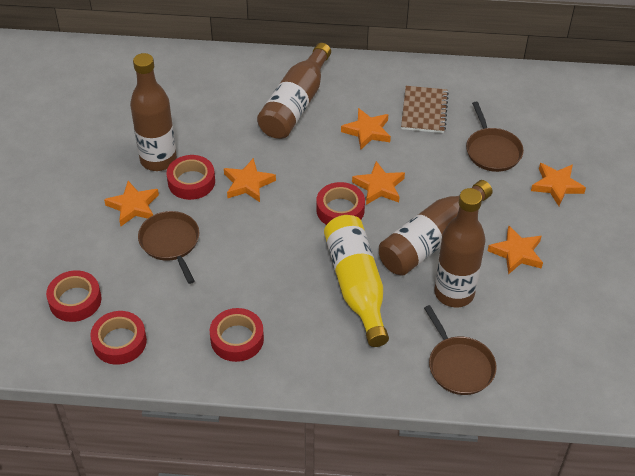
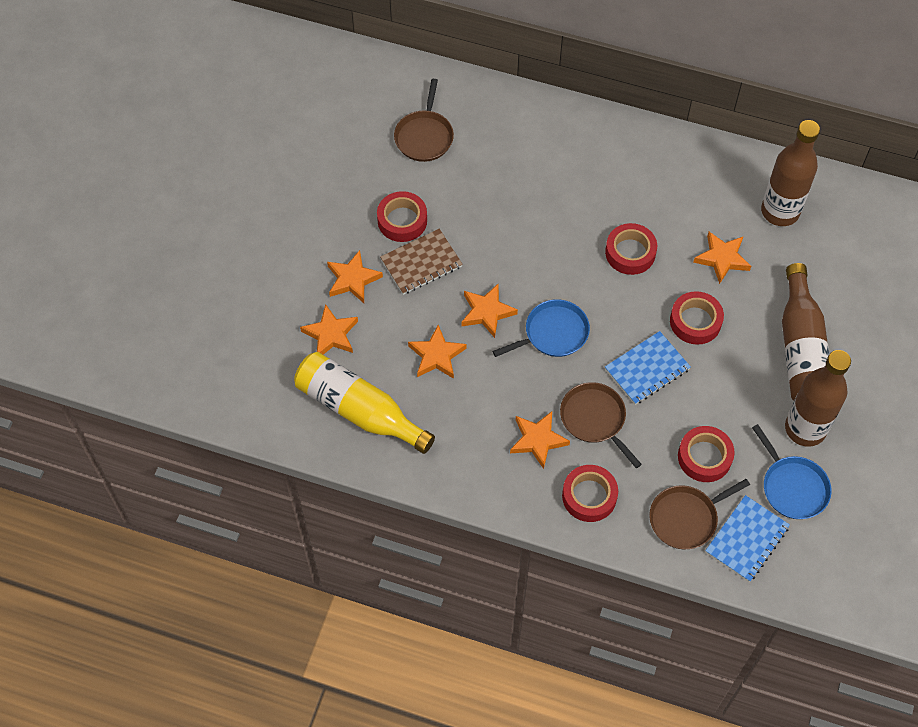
blue notebook: 0 -> 2
blue pan: 0 -> 2
brown bottle: 4 -> 3

